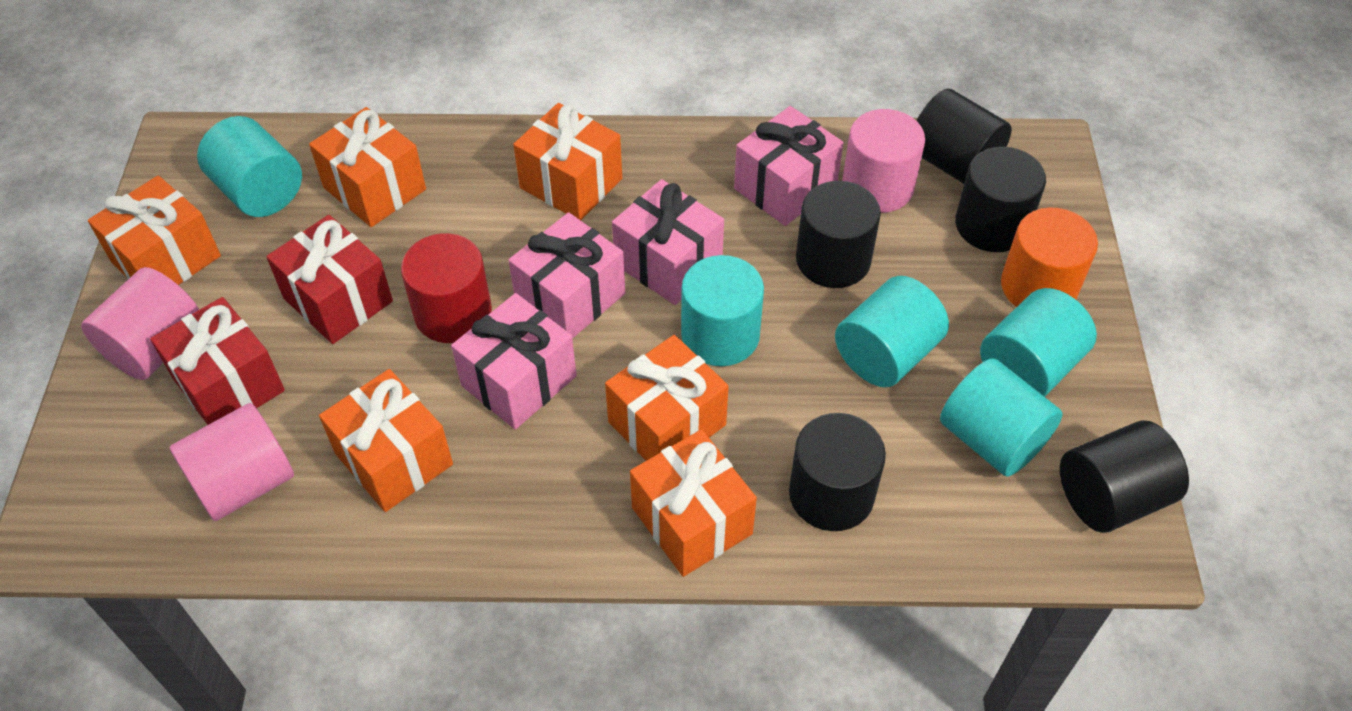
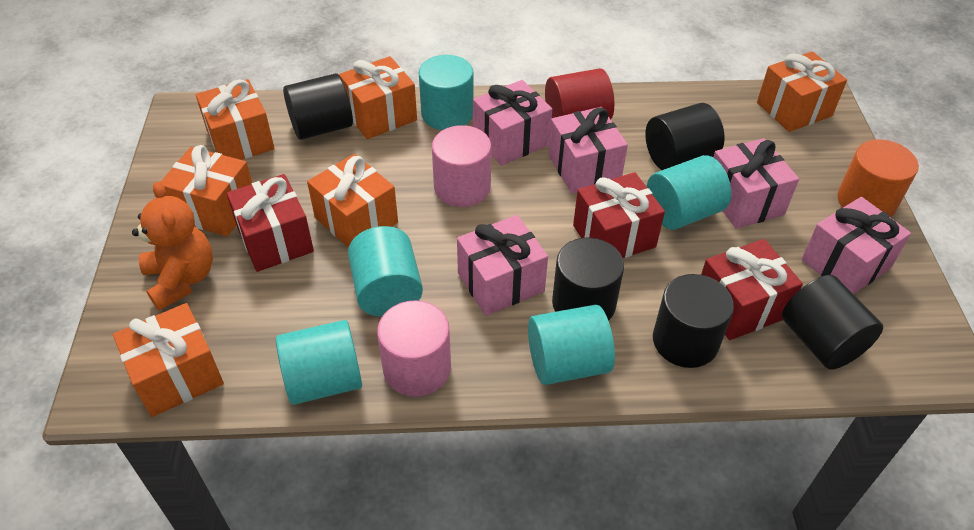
orange teddy bear: 0 -> 1
pink cylinder: 3 -> 2
pink gift: 4 -> 5
red gift: 2 -> 3

